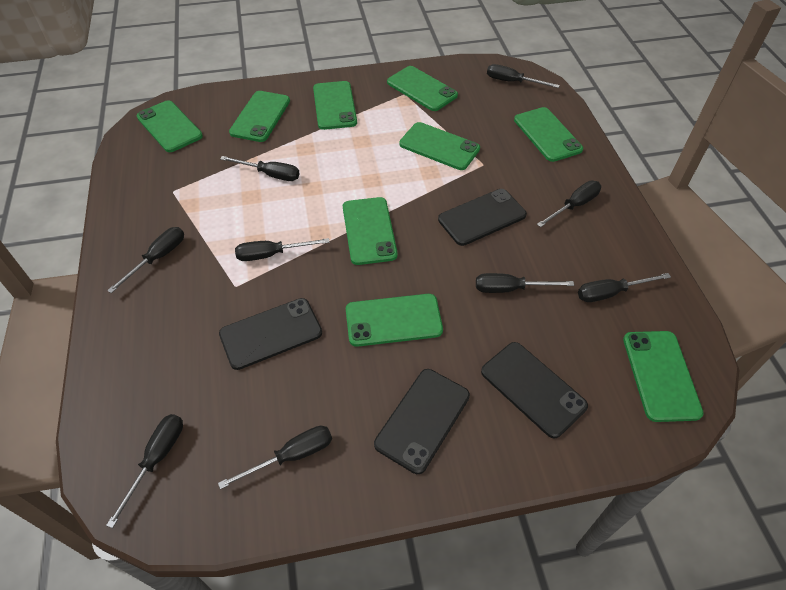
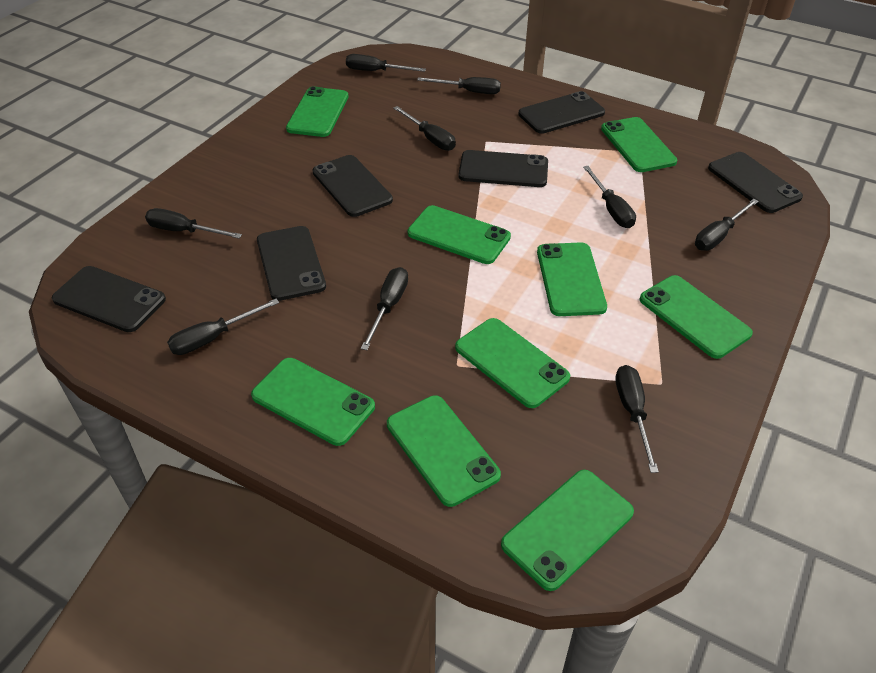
black phone: 4 -> 6

